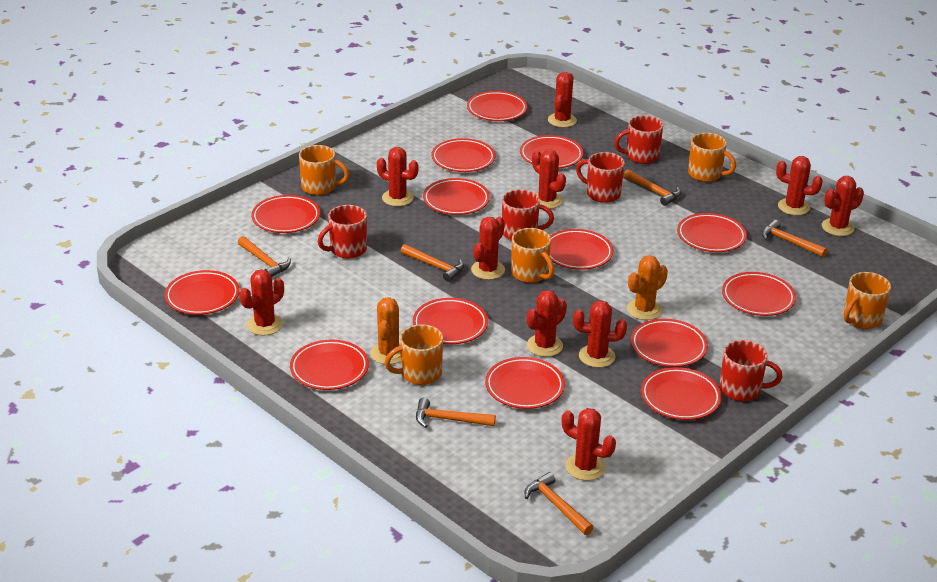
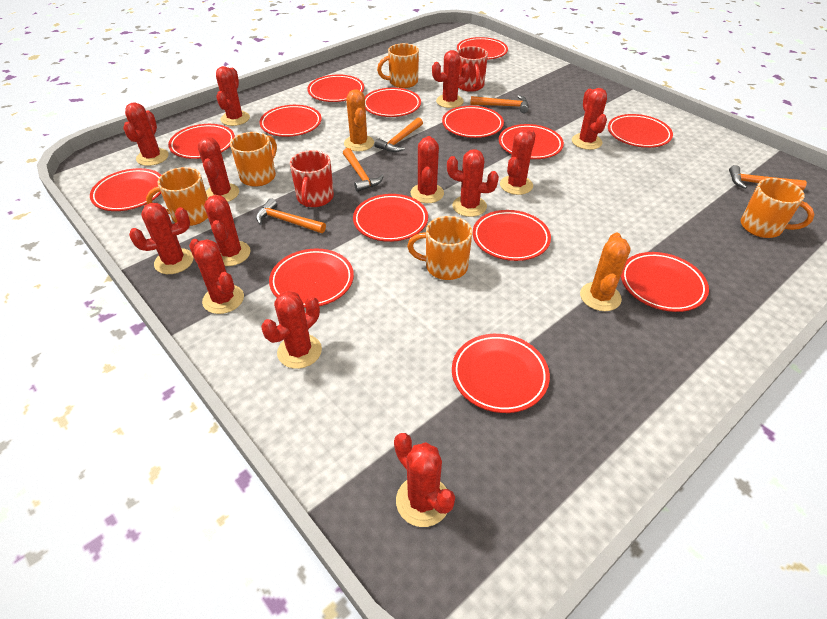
orange hammer: 6 -> 5
red cactus: 10 -> 13
red mug: 5 -> 2

